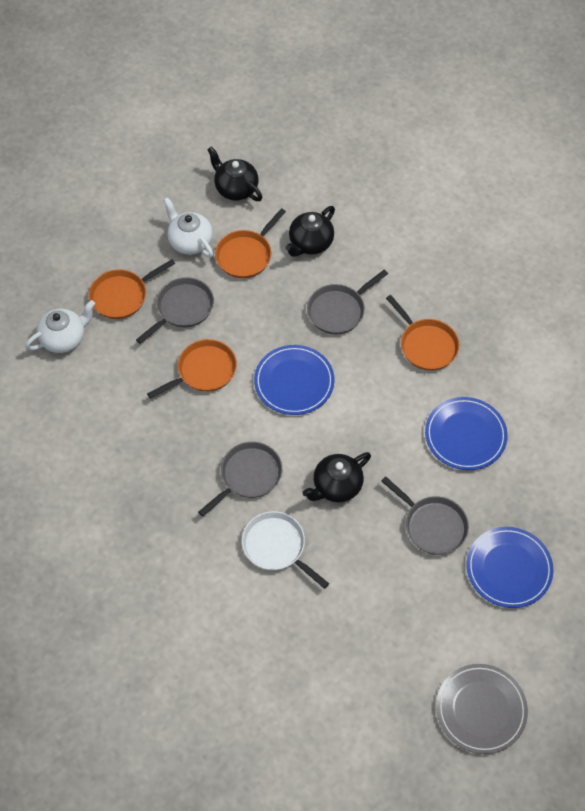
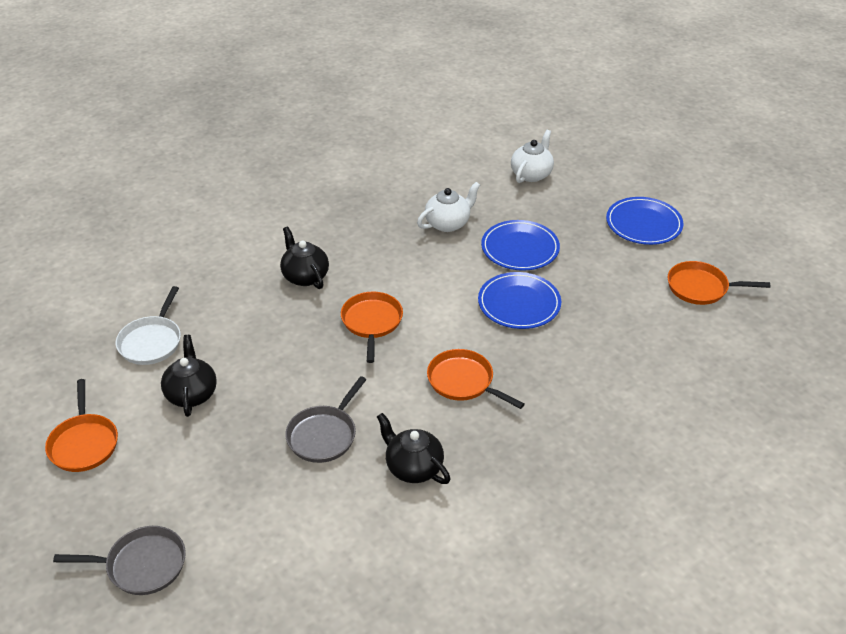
grey pan: 4 -> 2
grey plate: 1 -> 0

